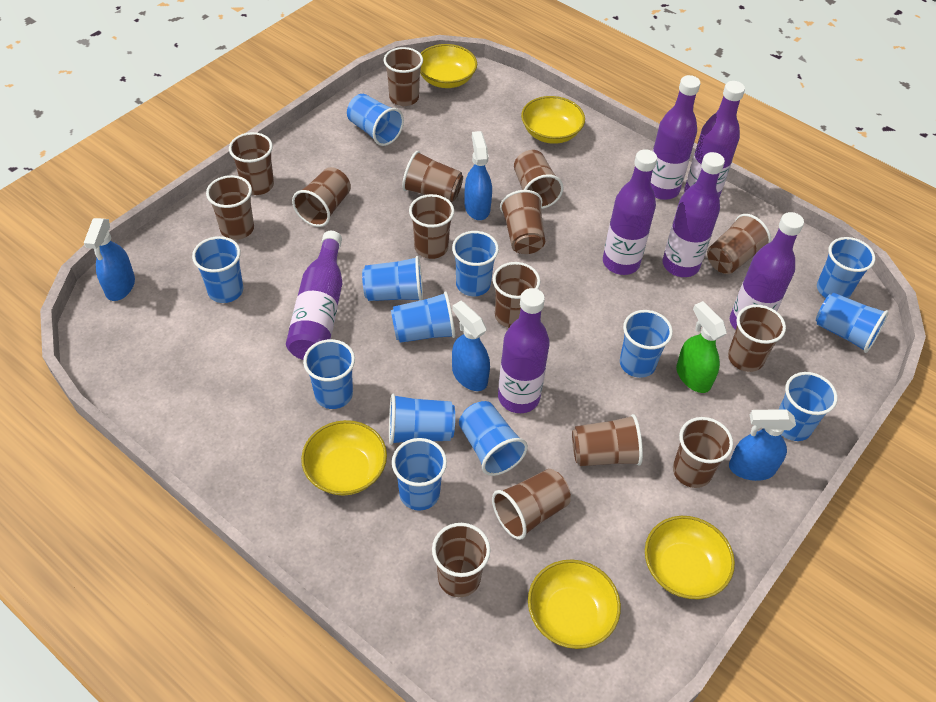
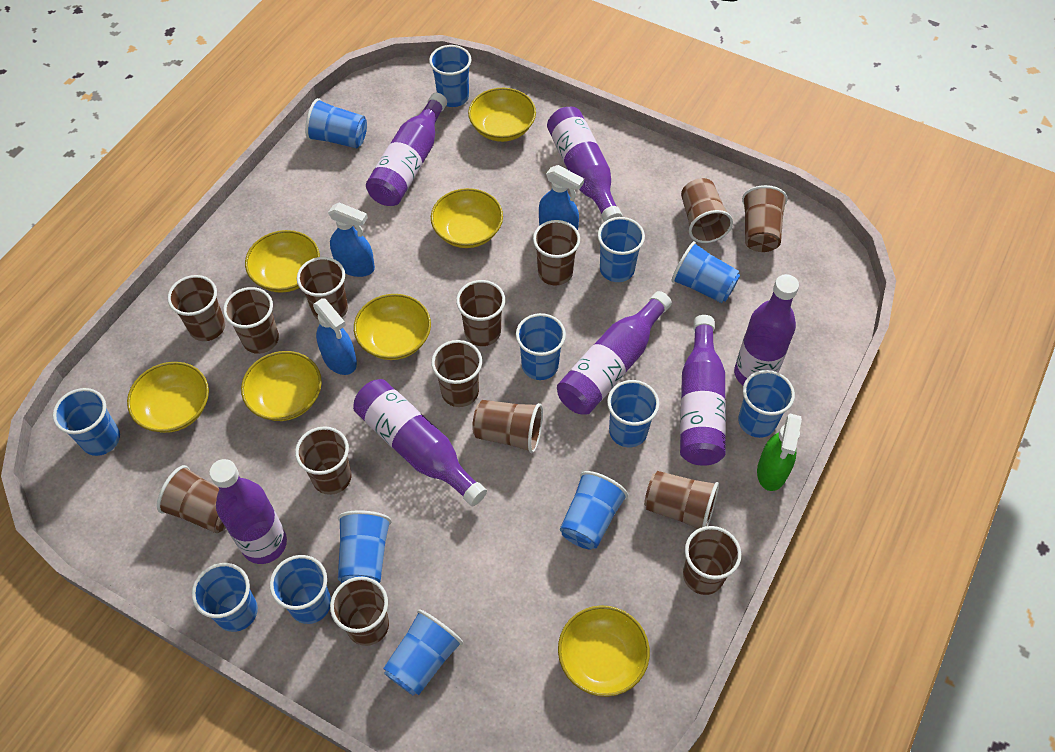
blue spray bottle: 4 -> 3
brown cup: 15 -> 14
yellow bowl: 5 -> 7

